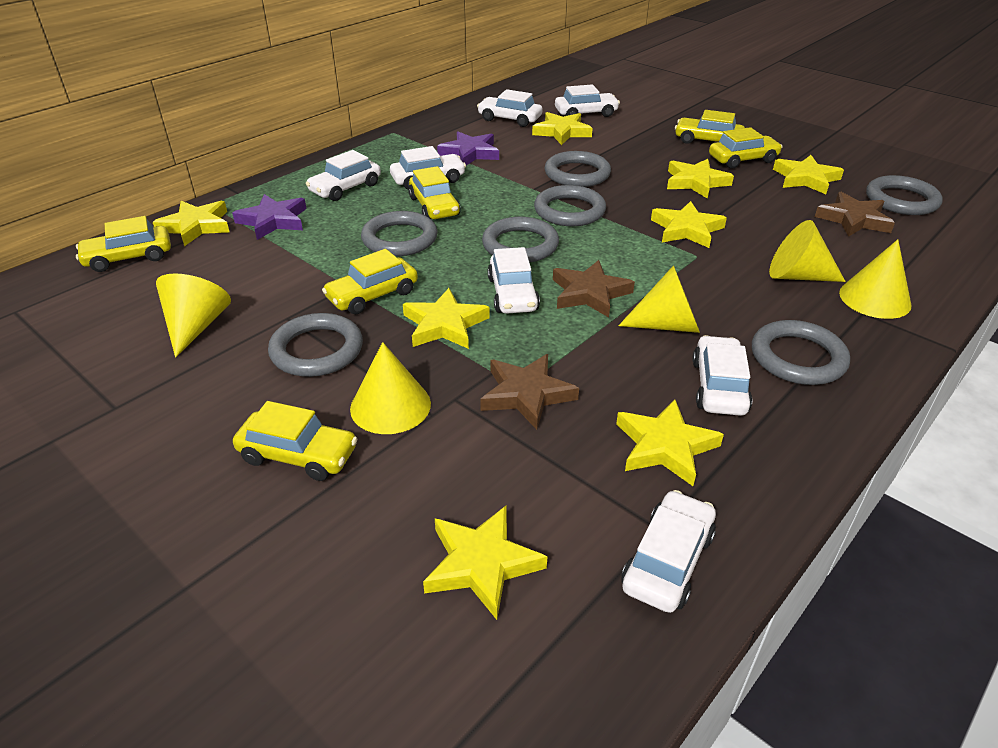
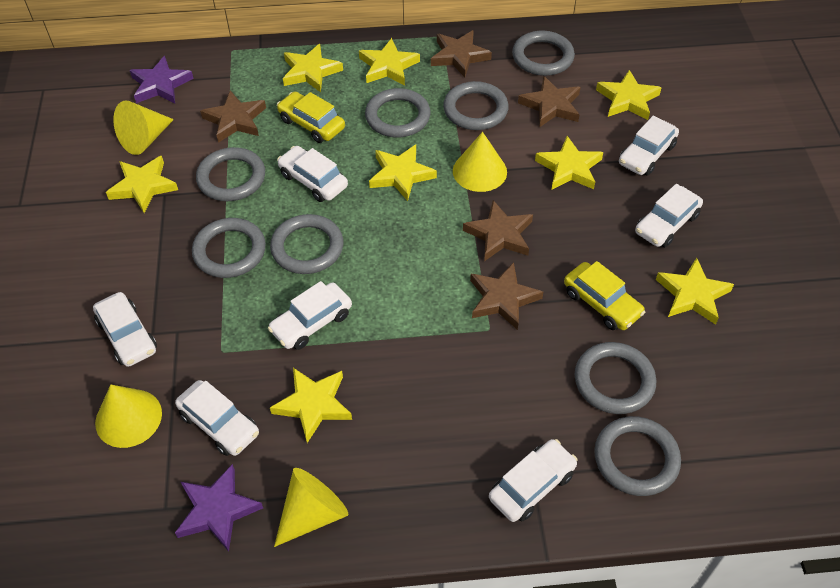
brown star: 3 -> 5
grey ring: 7 -> 8
yellow car: 6 -> 2
yellow cone: 5 -> 4

